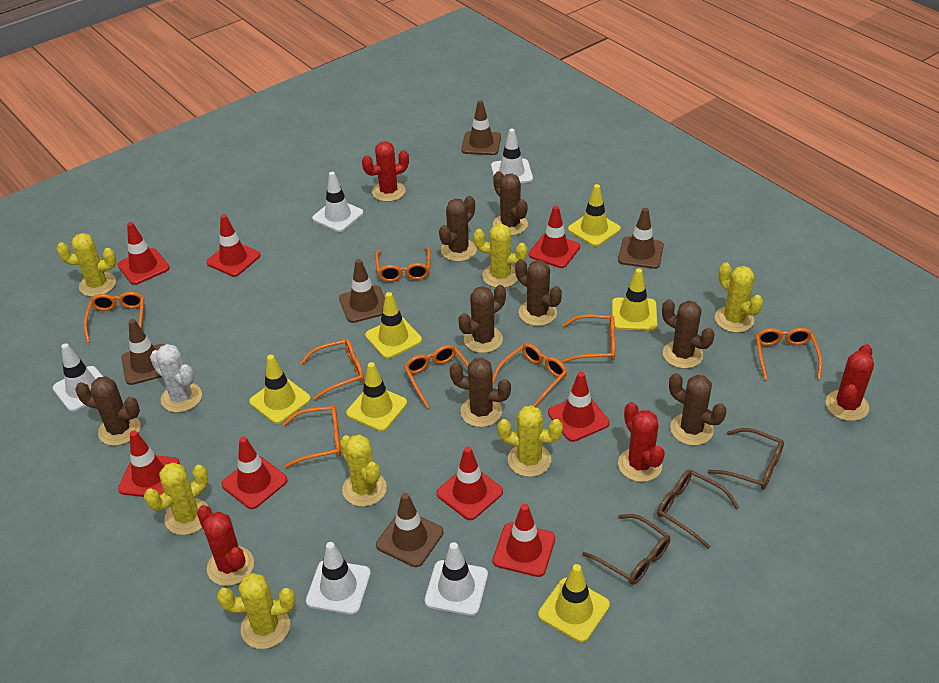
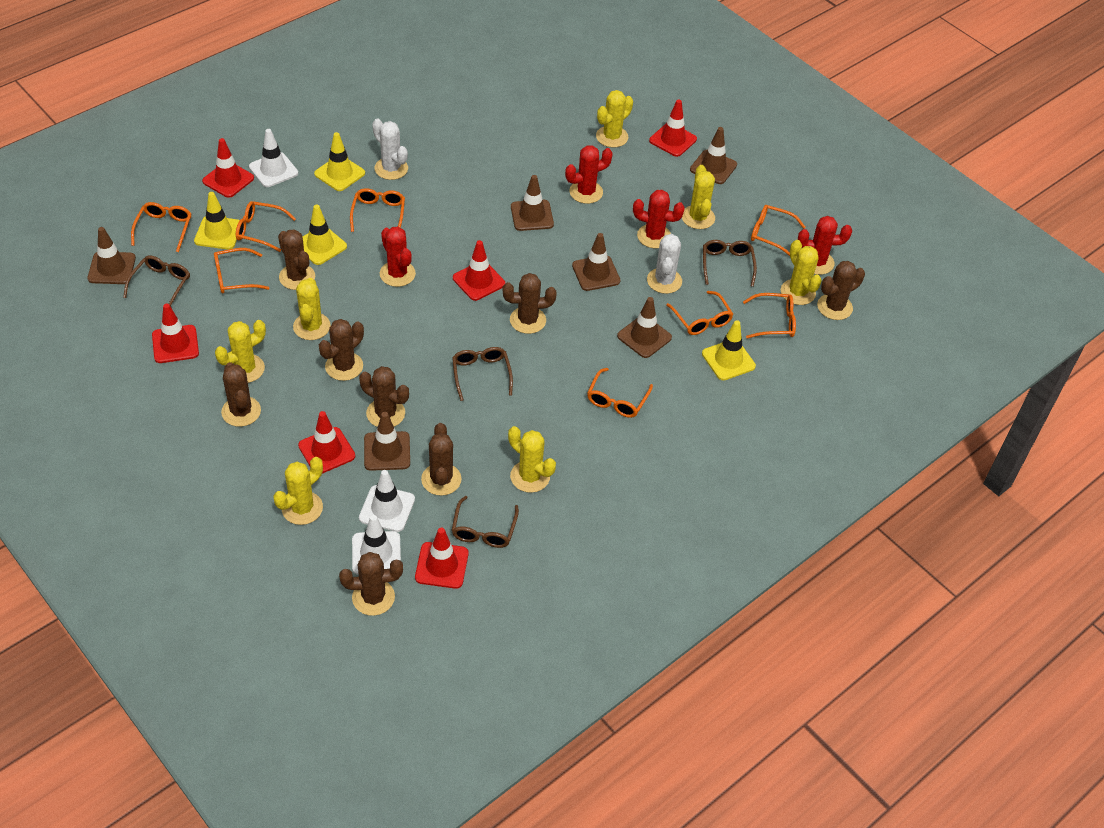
brown glasses: 3 -> 4
brown traffic cone: 5 -> 6
red traffic cone: 8 -> 6
white cactus: 1 -> 2
white traffic cone: 5 -> 3
yellow traffic cone: 6 -> 4

